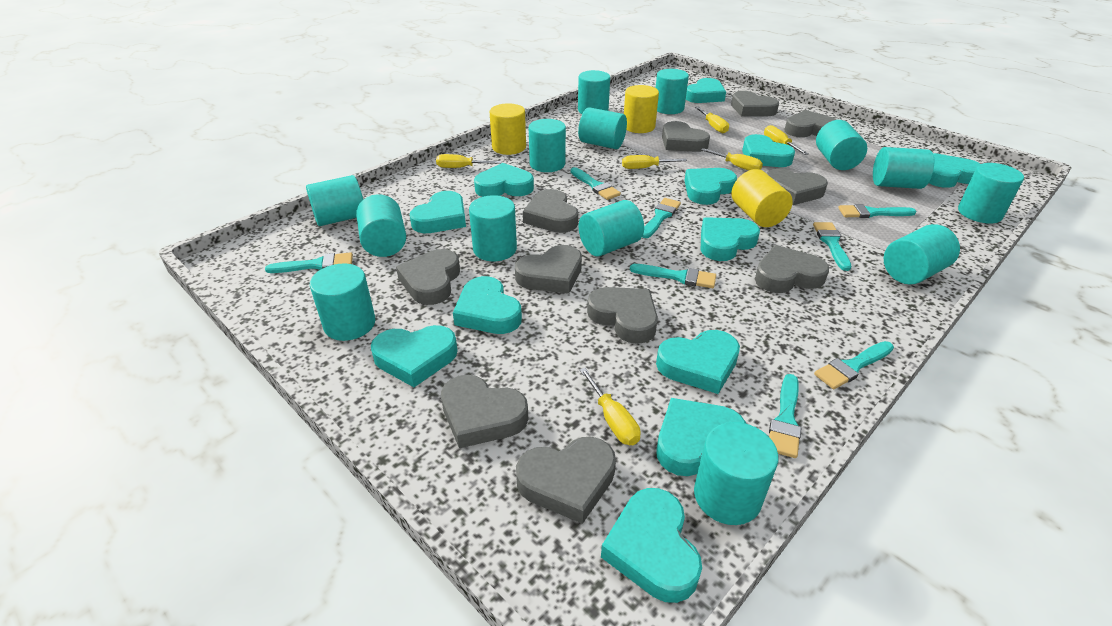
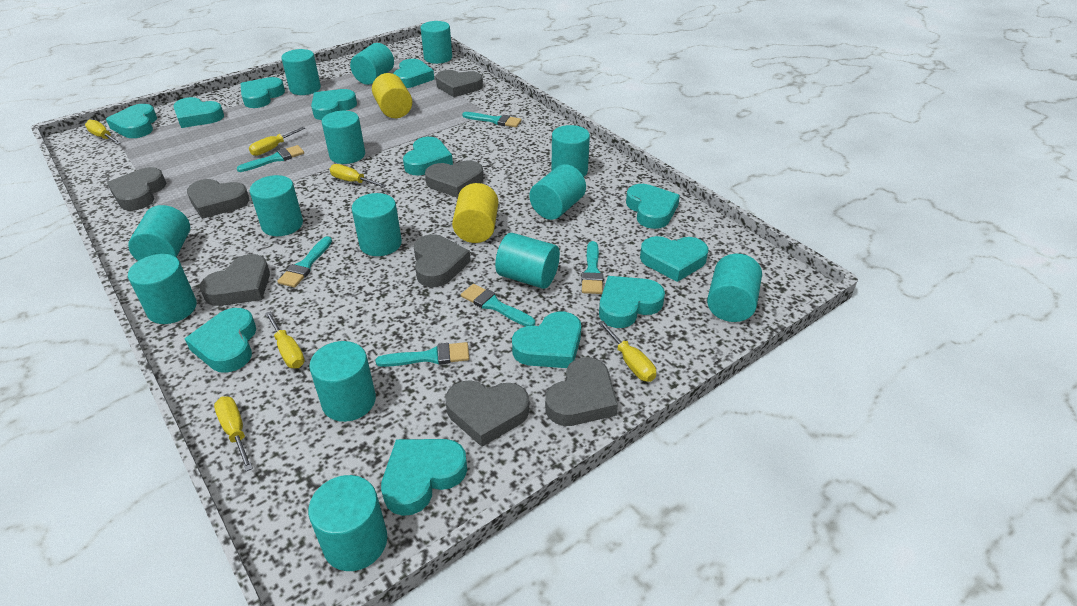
grey heart: 11 -> 8
turquoise brush: 8 -> 6
yellow cylinder: 3 -> 2

